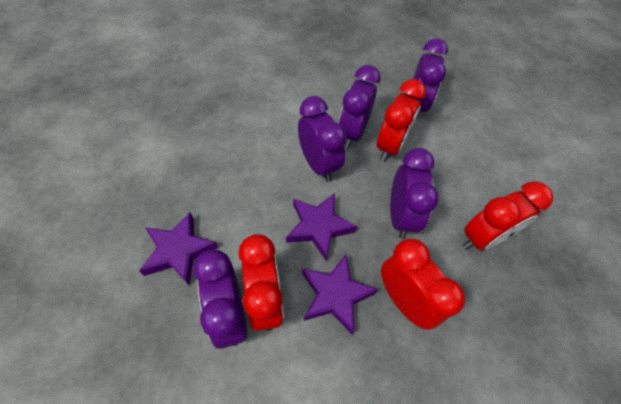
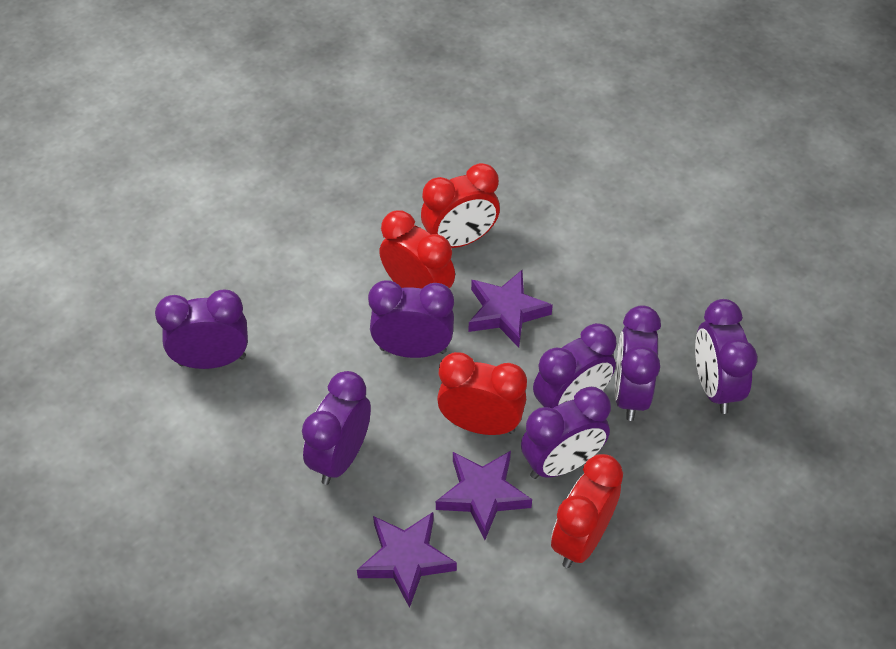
purple clock: 5 -> 7

